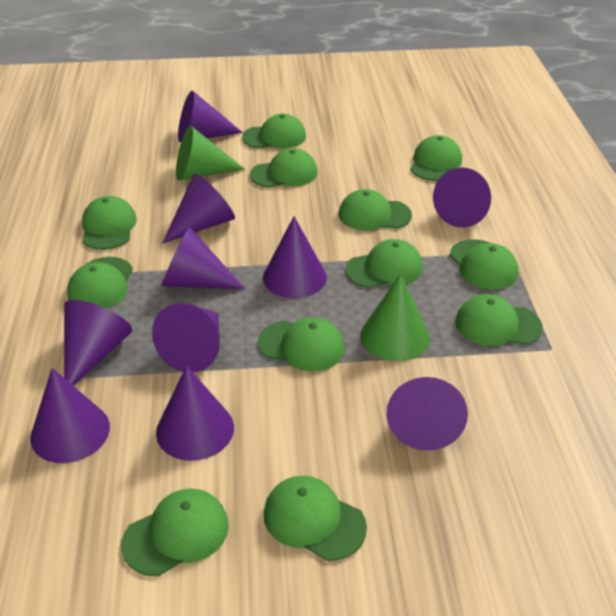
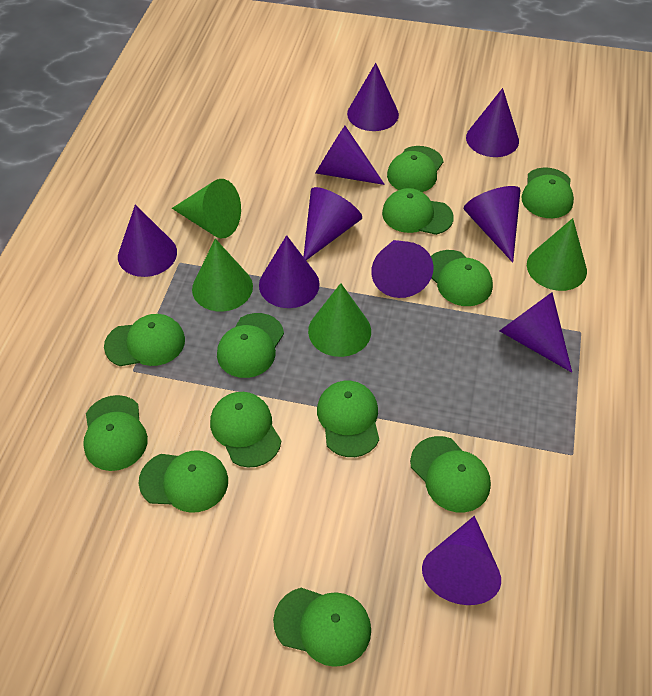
green cone: 2 -> 4

